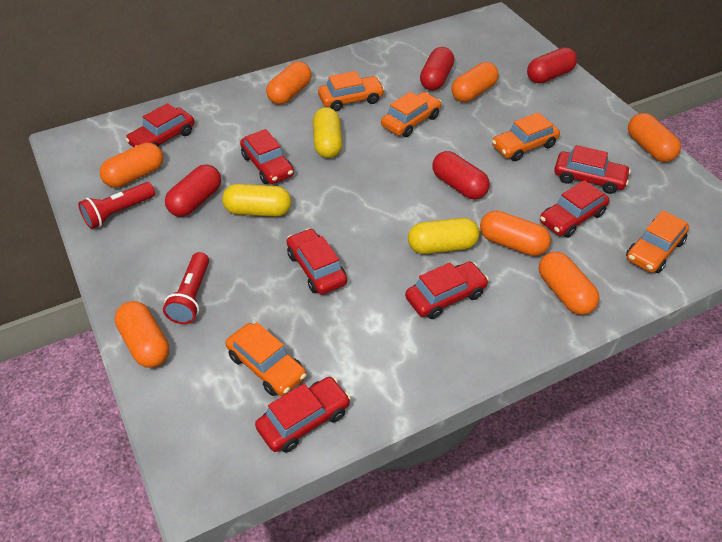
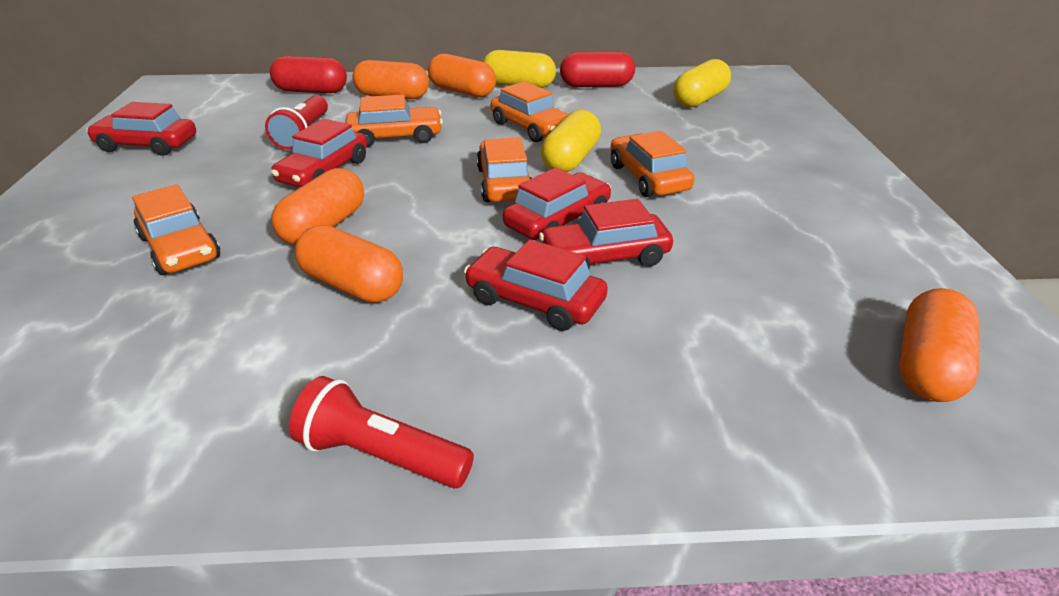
orange capsule: 7 -> 5
red capsule: 4 -> 2
red car: 7 -> 5

